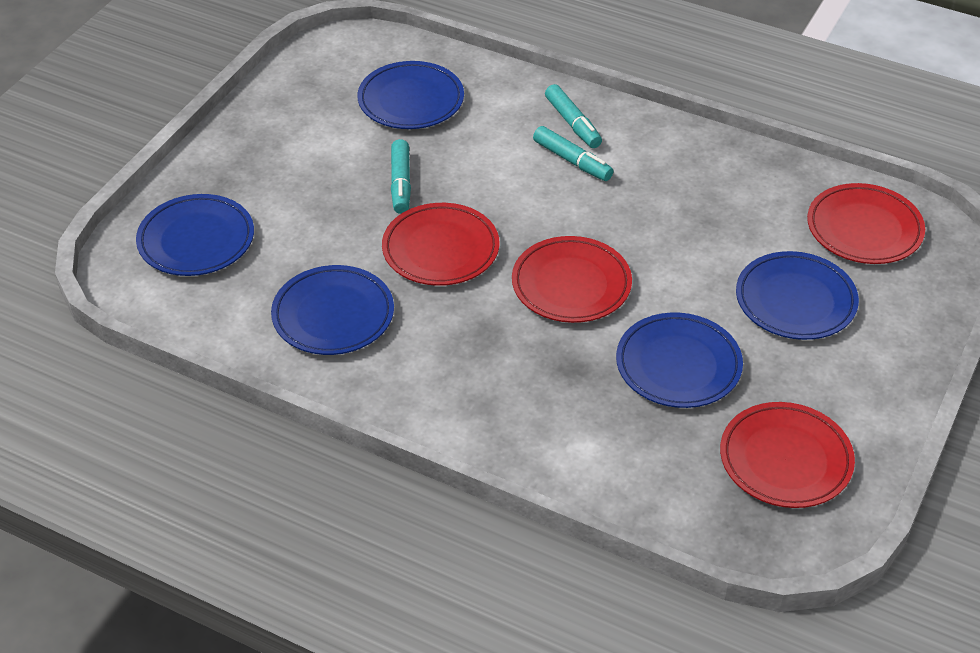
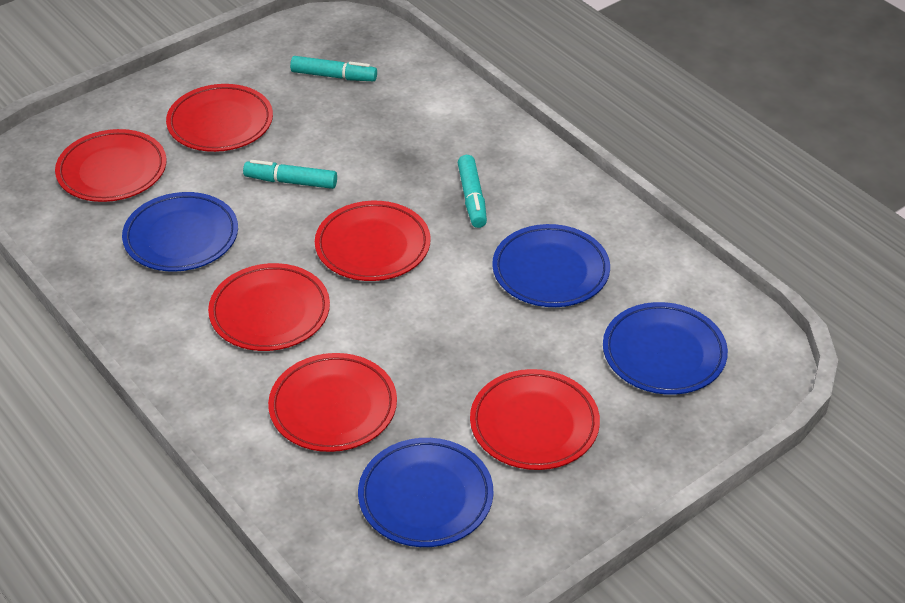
blue plate: 5 -> 4
red plate: 4 -> 6

